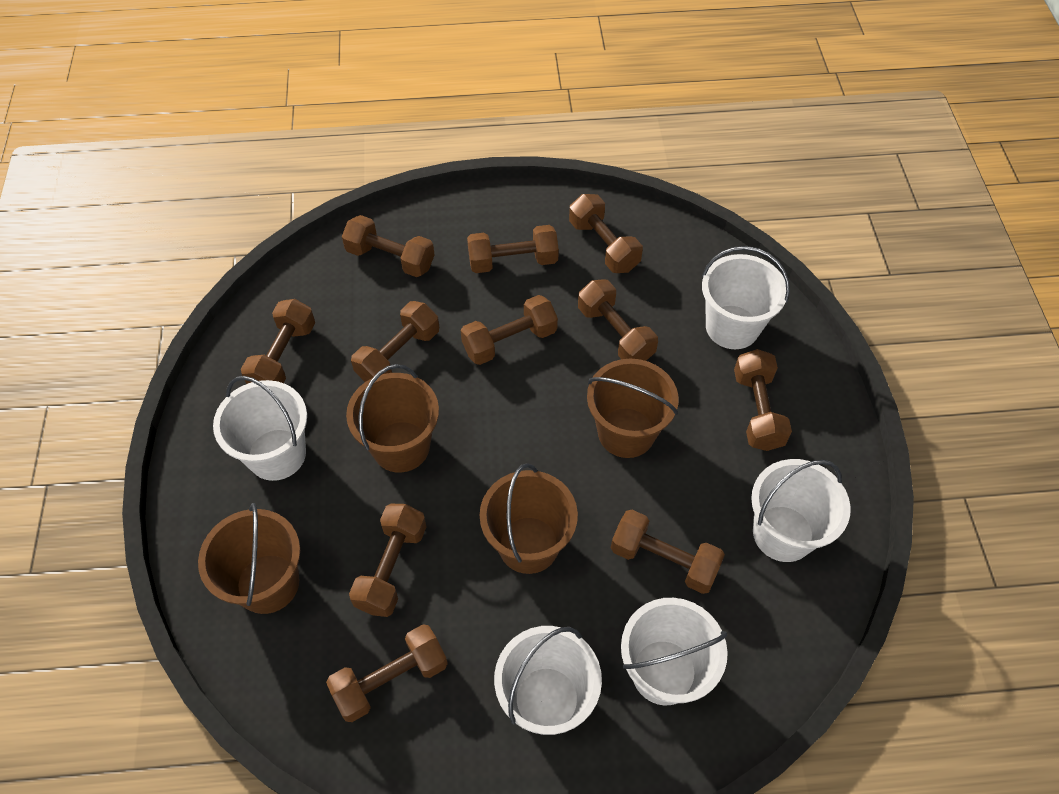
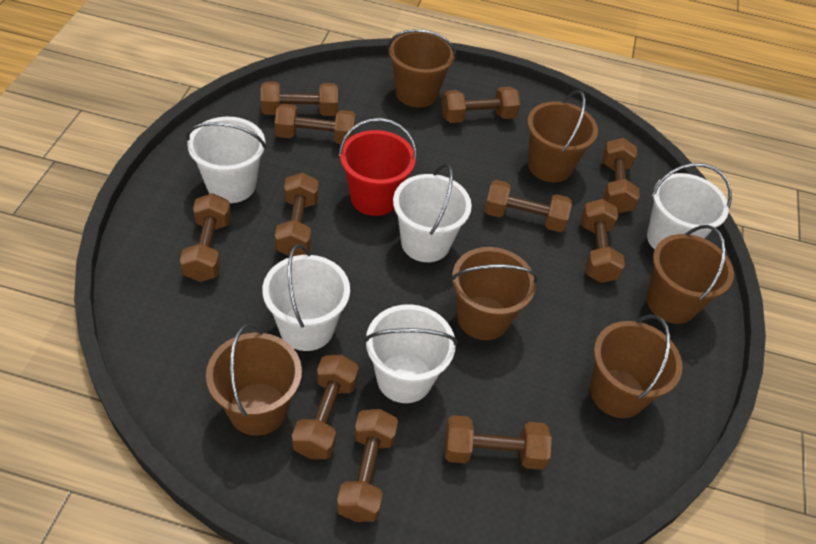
brown bucket: 4 -> 6
red bucket: 0 -> 1

